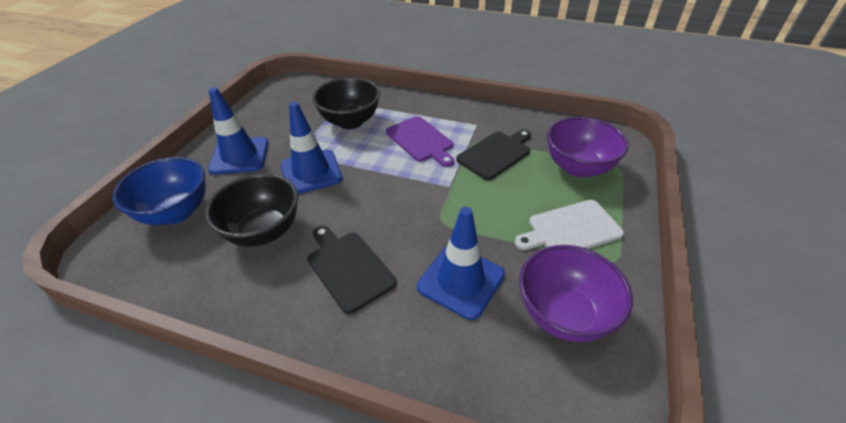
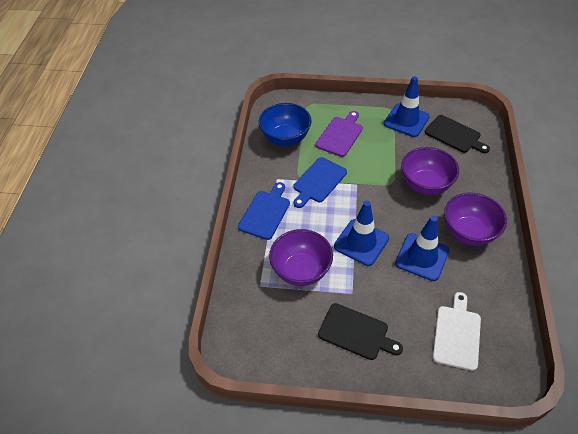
black bowl: 2 -> 0
blue cutting board: 0 -> 2
purple bowl: 2 -> 3

